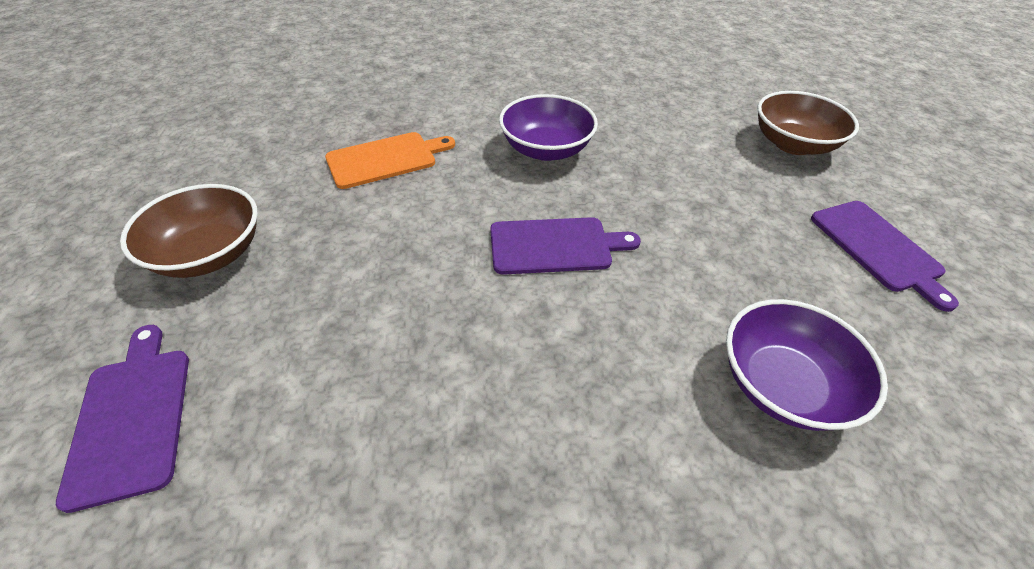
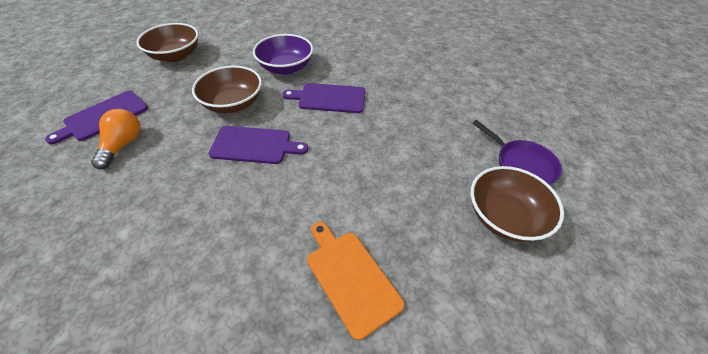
brown bowl: 2 -> 3
orange light bulb: 0 -> 1
purple bowl: 2 -> 1
purple pan: 0 -> 1

